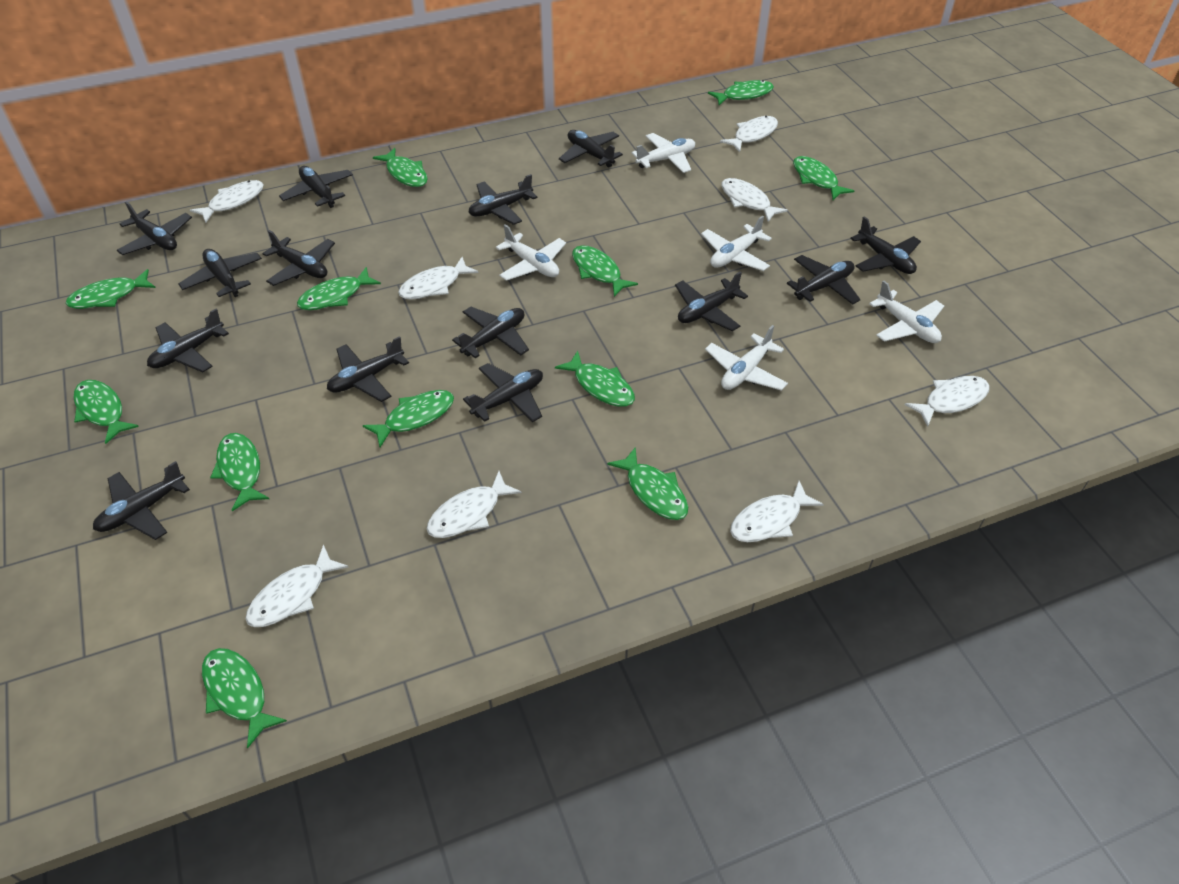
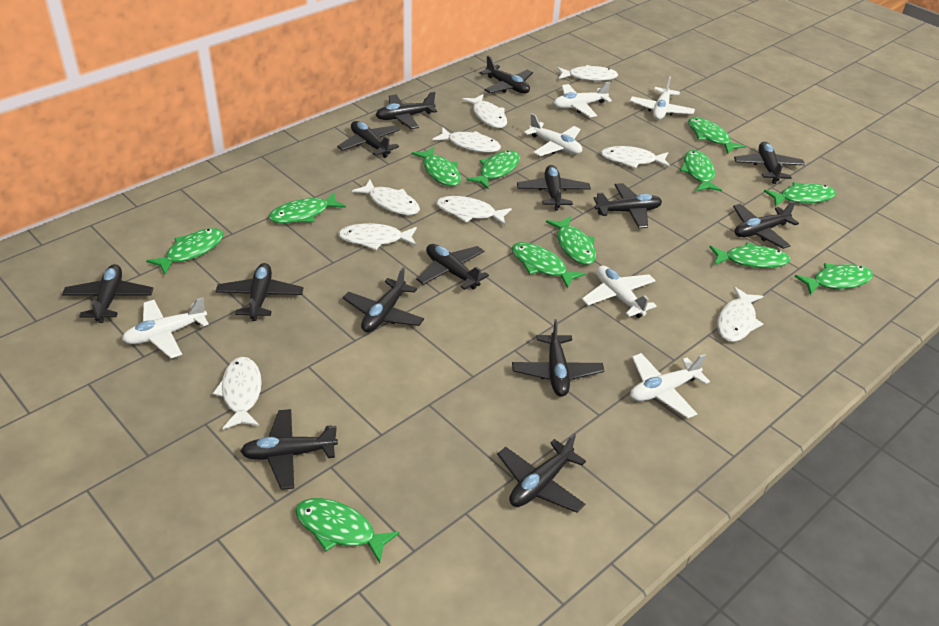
white fish: 8 -> 9
white plane: 5 -> 6

